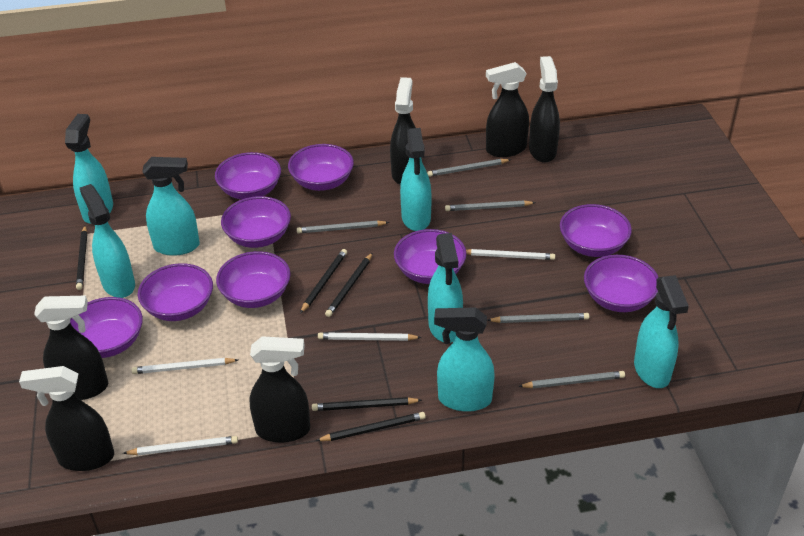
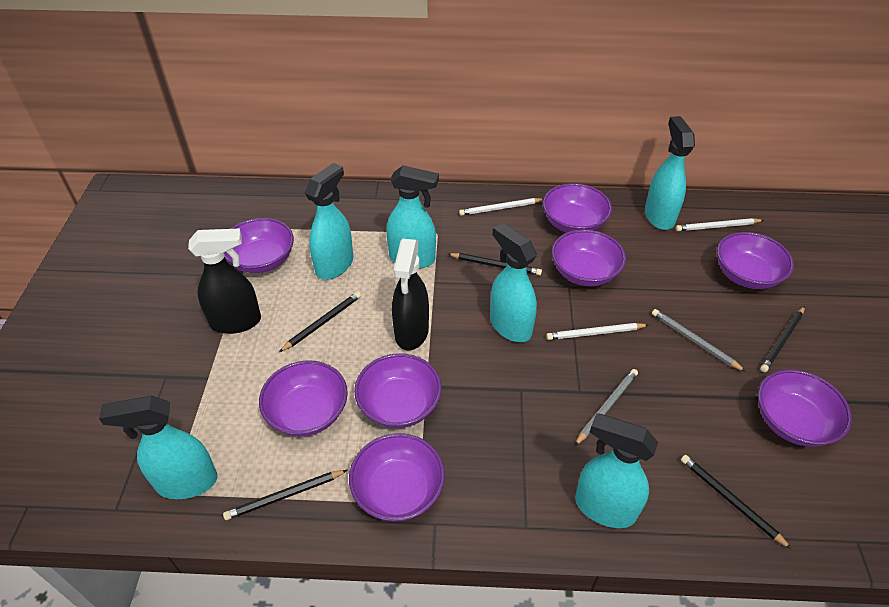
black spray bottle: 6 -> 2
grey pencil: 5 -> 2
purple bowl: 9 -> 8
turquoise spray bottle: 7 -> 6
white pencil: 4 -> 3

